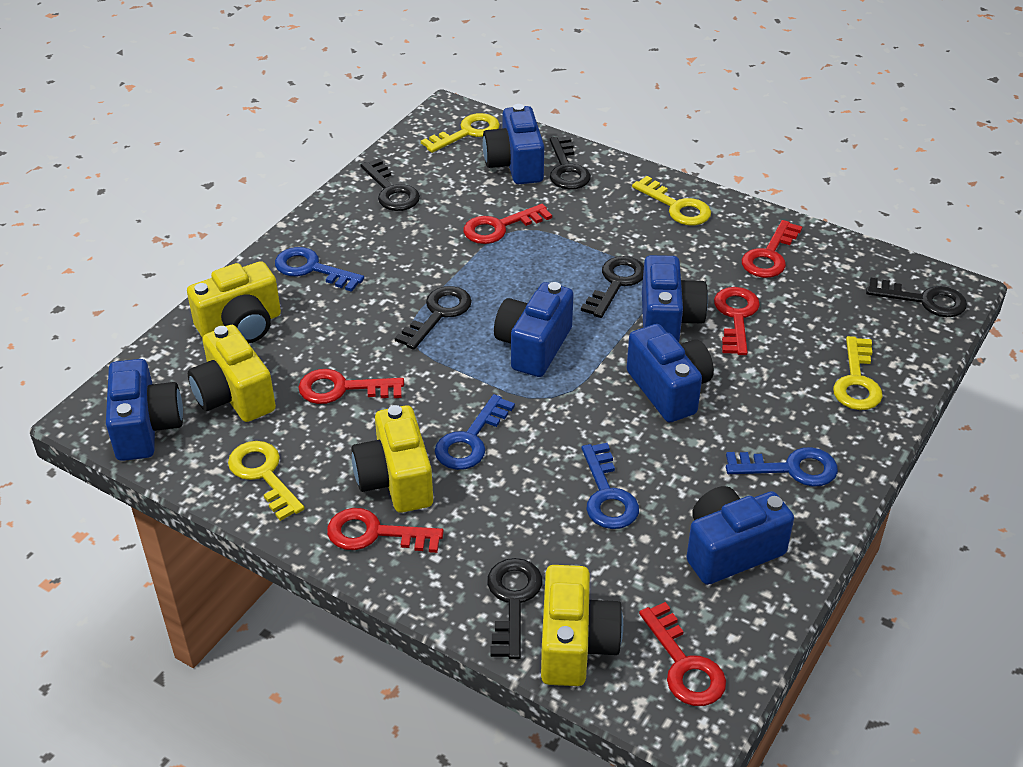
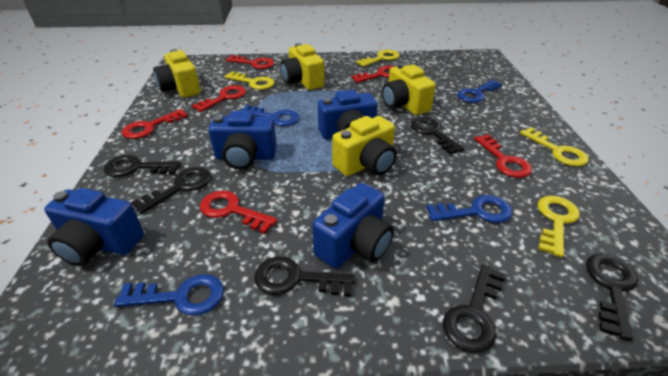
blue camera: 6 -> 4

